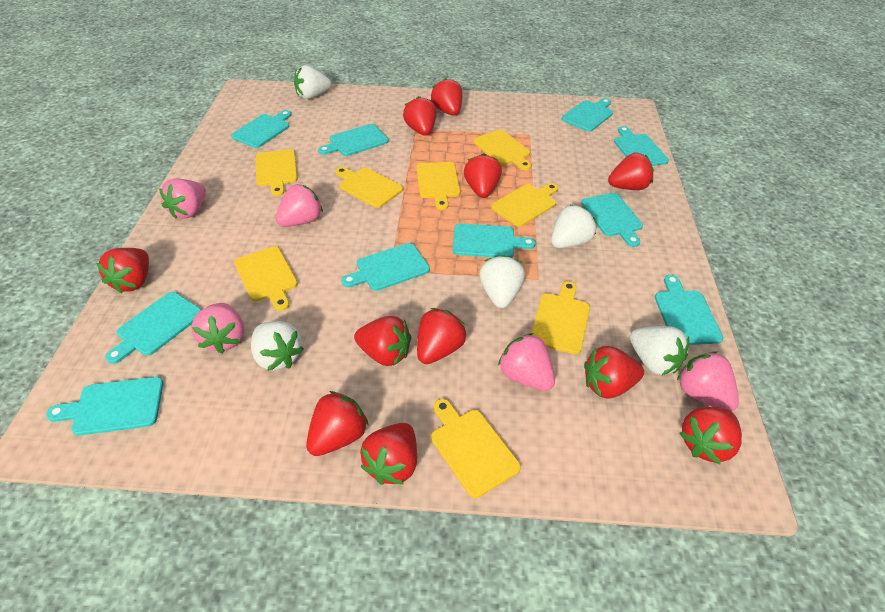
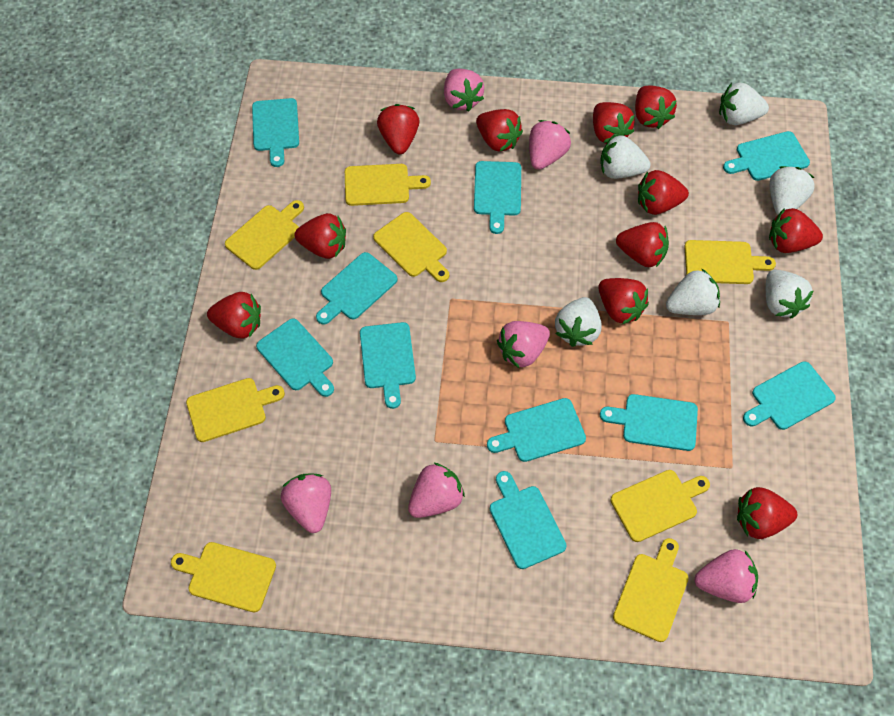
pink strawberry: 5 -> 6
white strawberry: 5 -> 6

